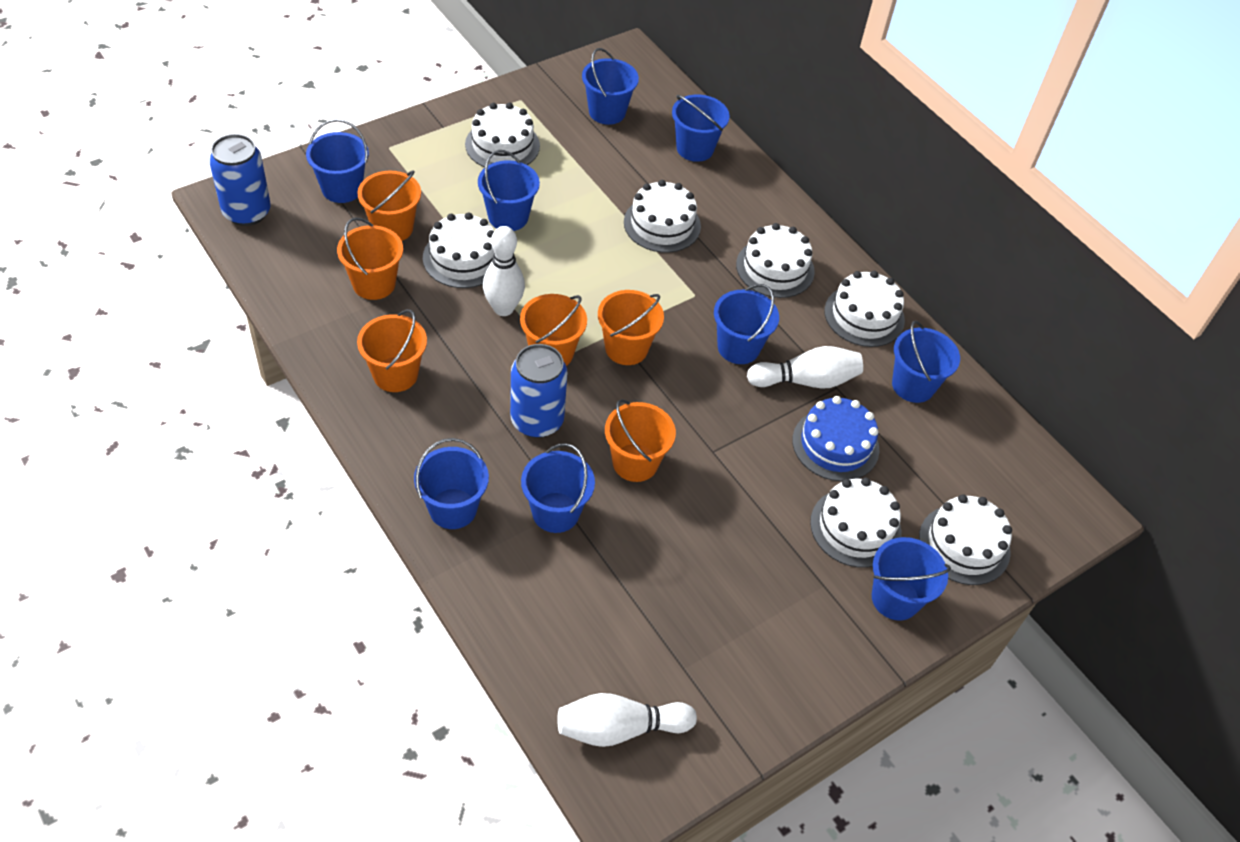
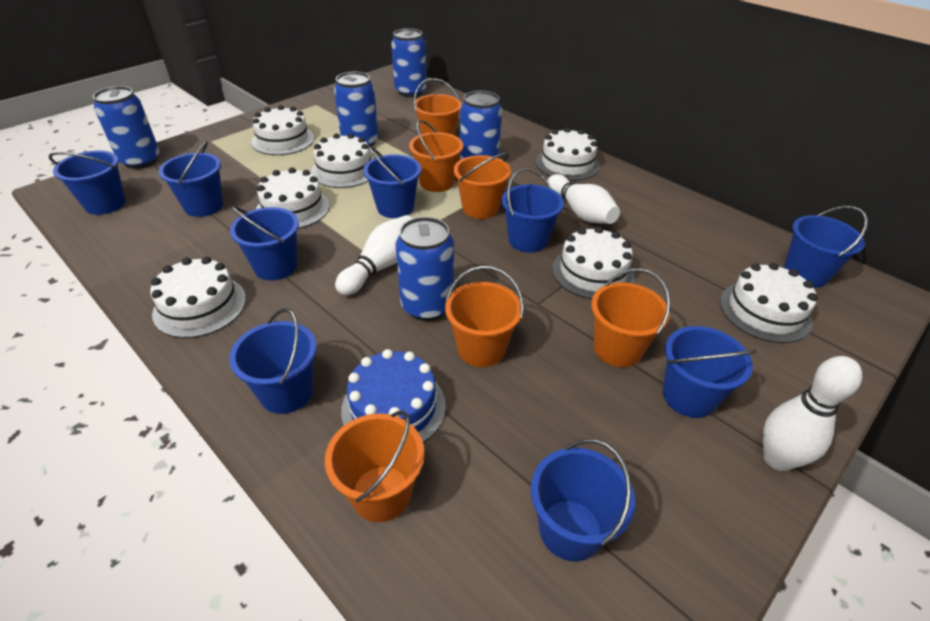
blue can: 2 -> 5

